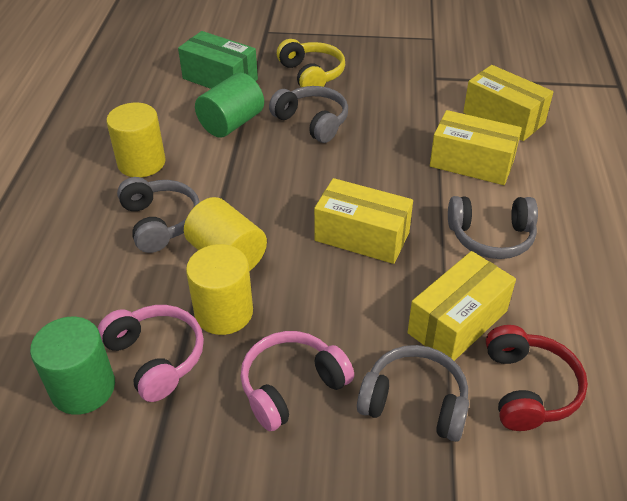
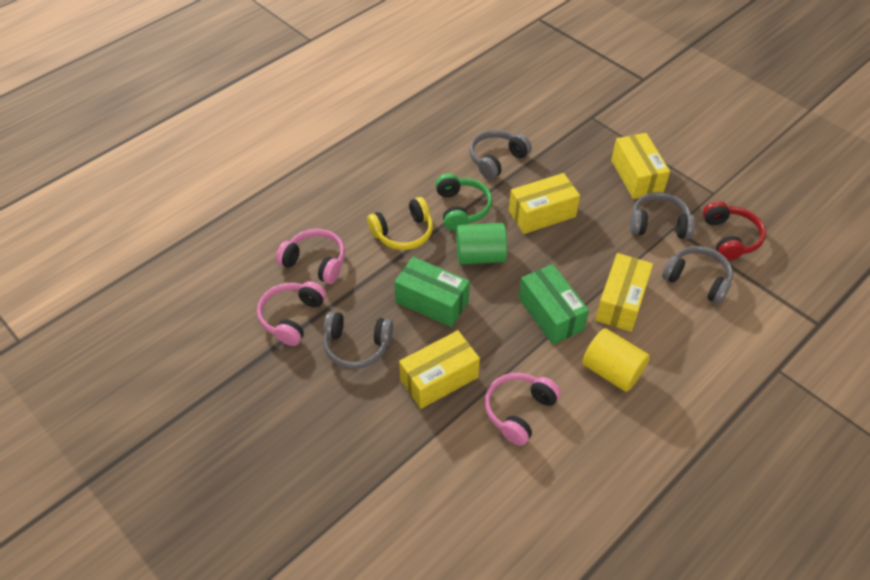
green box: 1 -> 2
green cylinder: 2 -> 1
green headphones: 0 -> 1
pink headphones: 2 -> 3
yellow cylinder: 3 -> 1

